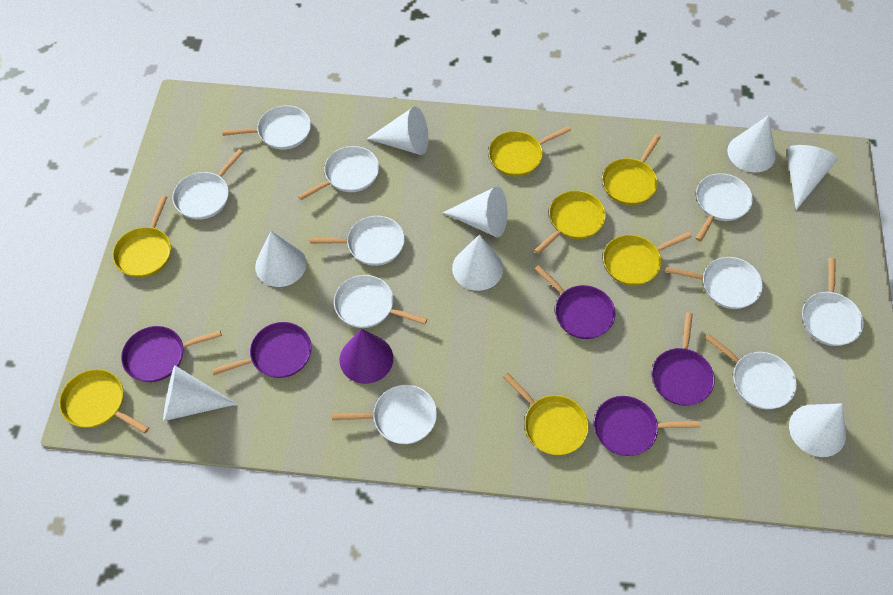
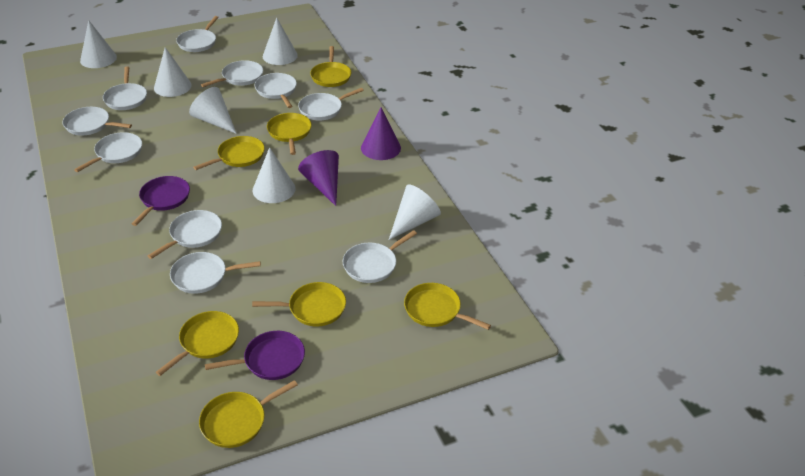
purple cone: 1 -> 2
purple pan: 5 -> 2
white cone: 8 -> 6

